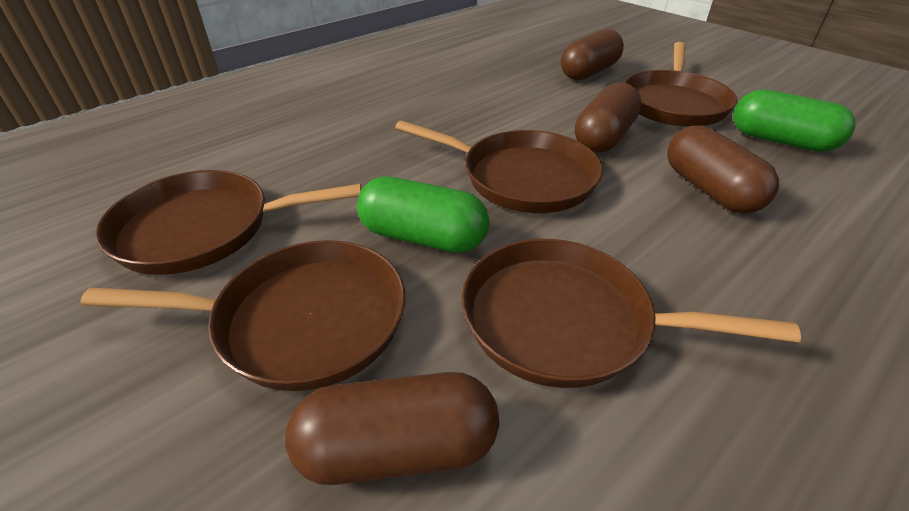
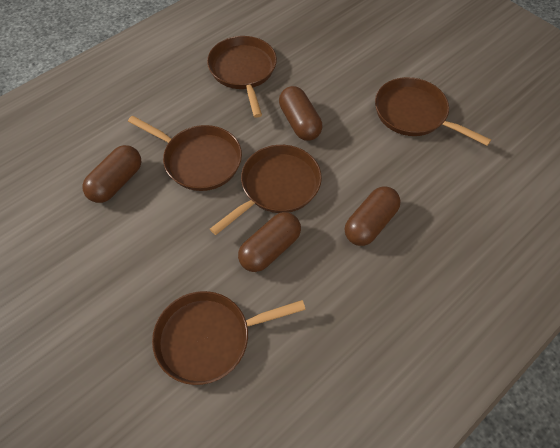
green capsule: 2 -> 0

